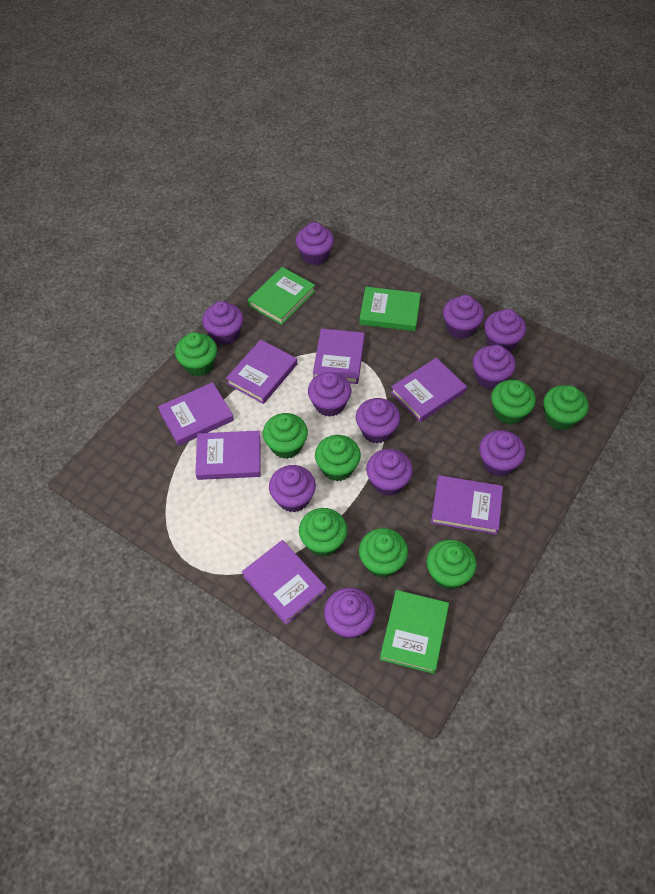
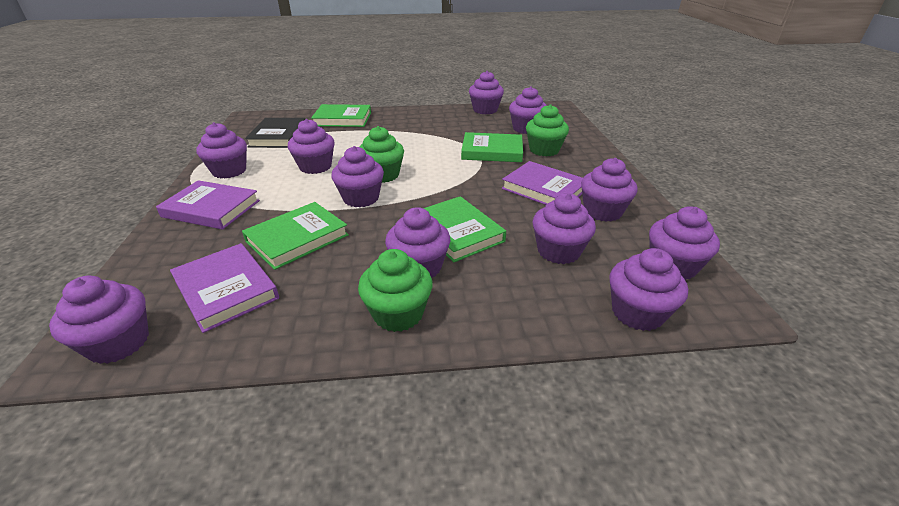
black book: 0 -> 1
green book: 3 -> 4
green cupcake: 8 -> 3
purple book: 7 -> 3

